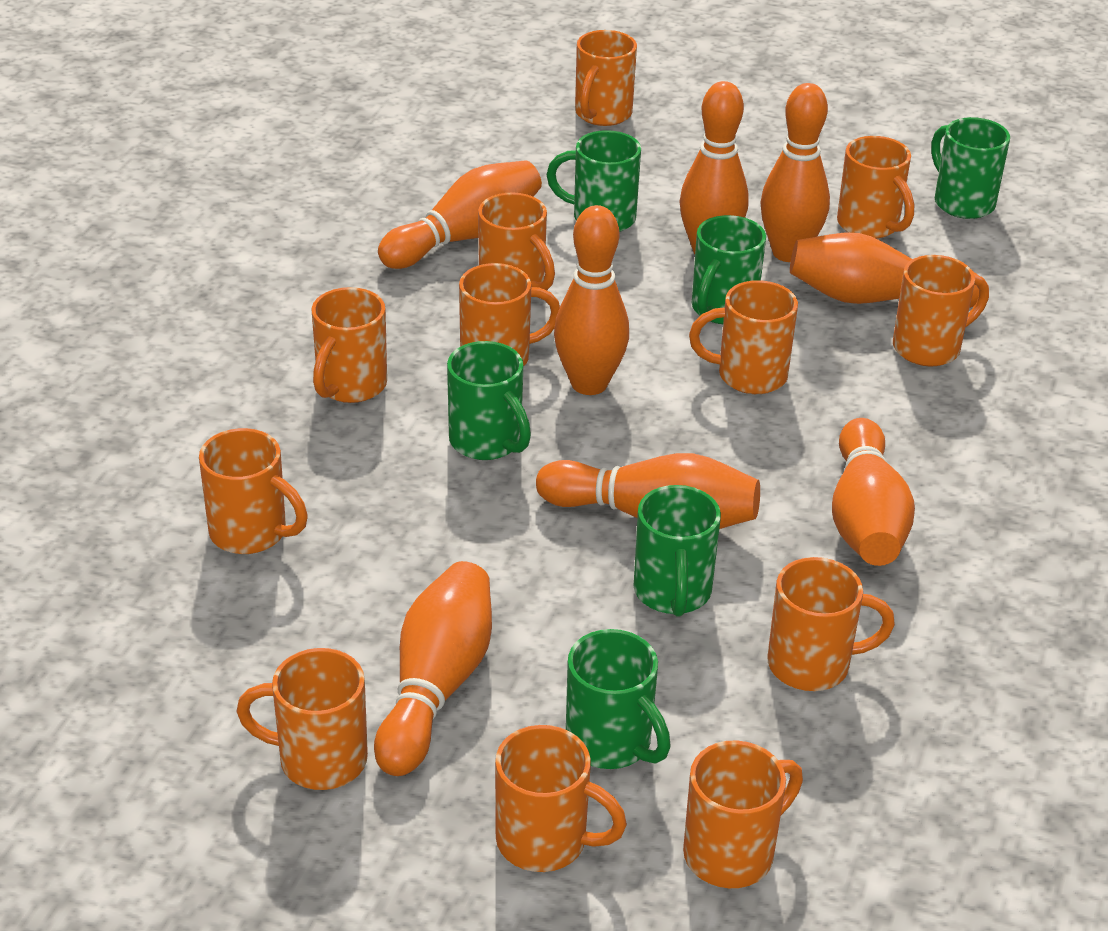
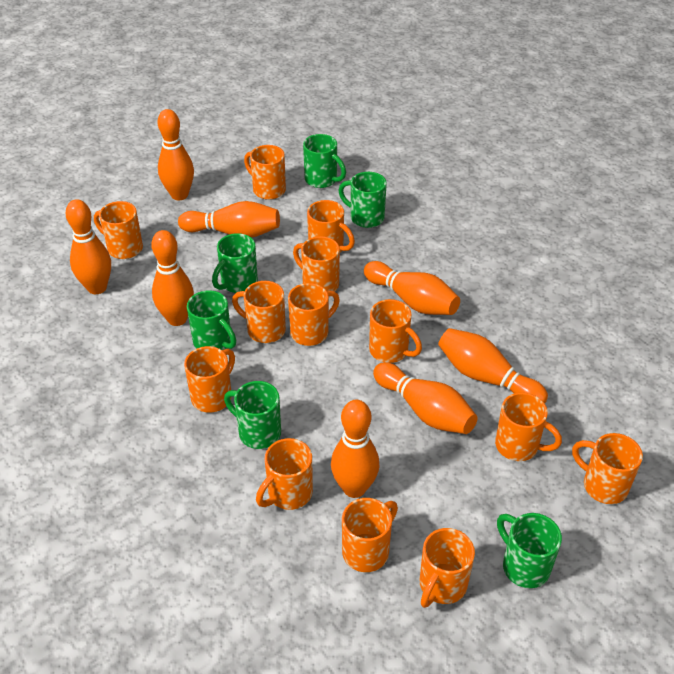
orange mug: 12 -> 13

